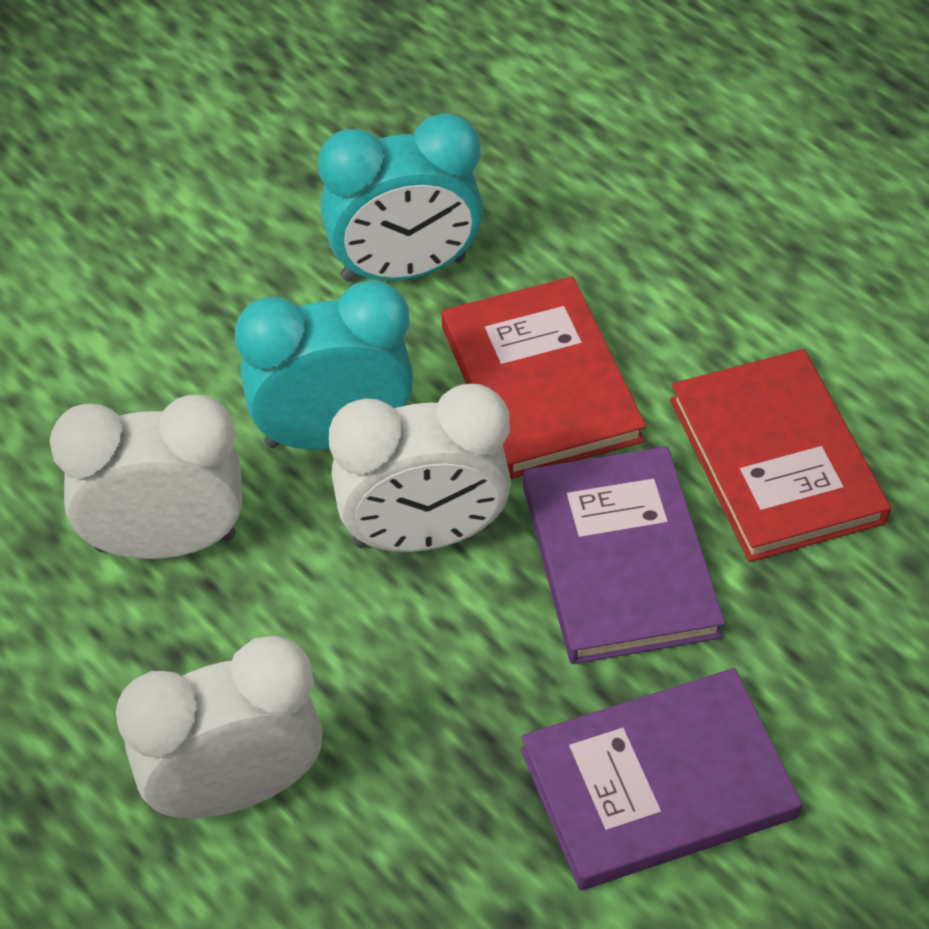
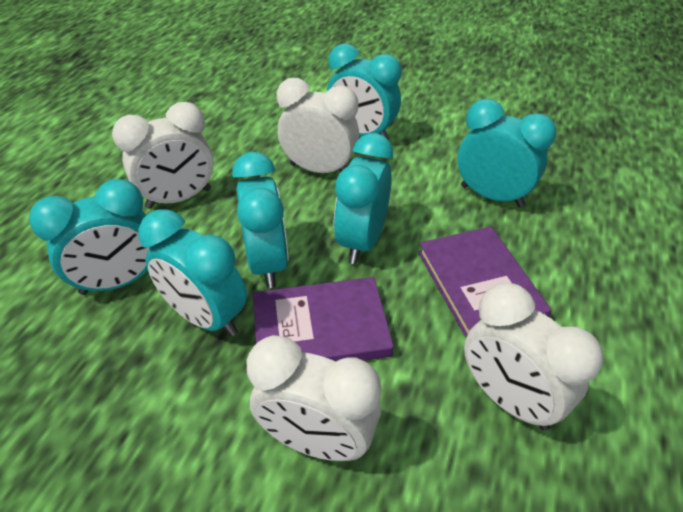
red book: 2 -> 0
turquoise clock: 2 -> 6
white clock: 3 -> 4

